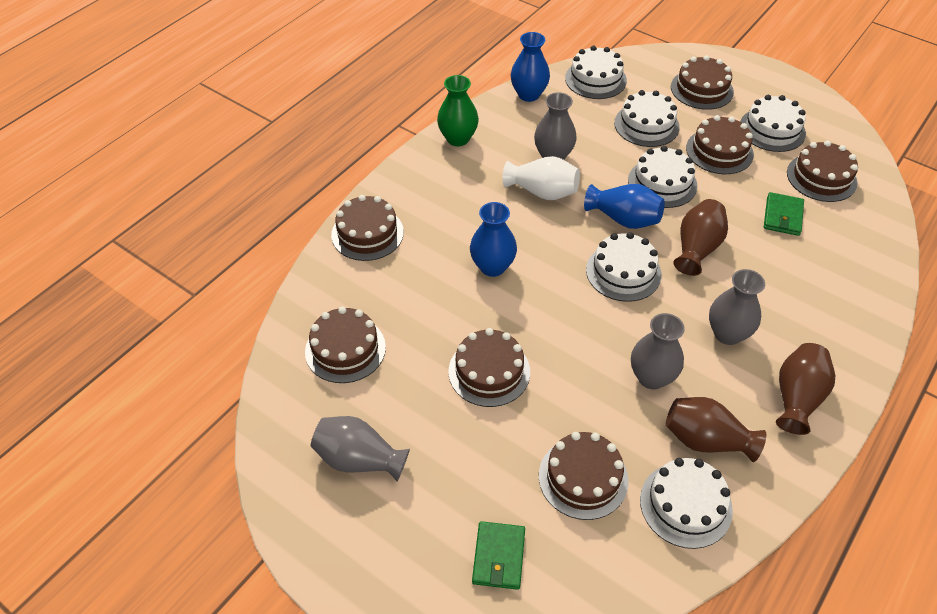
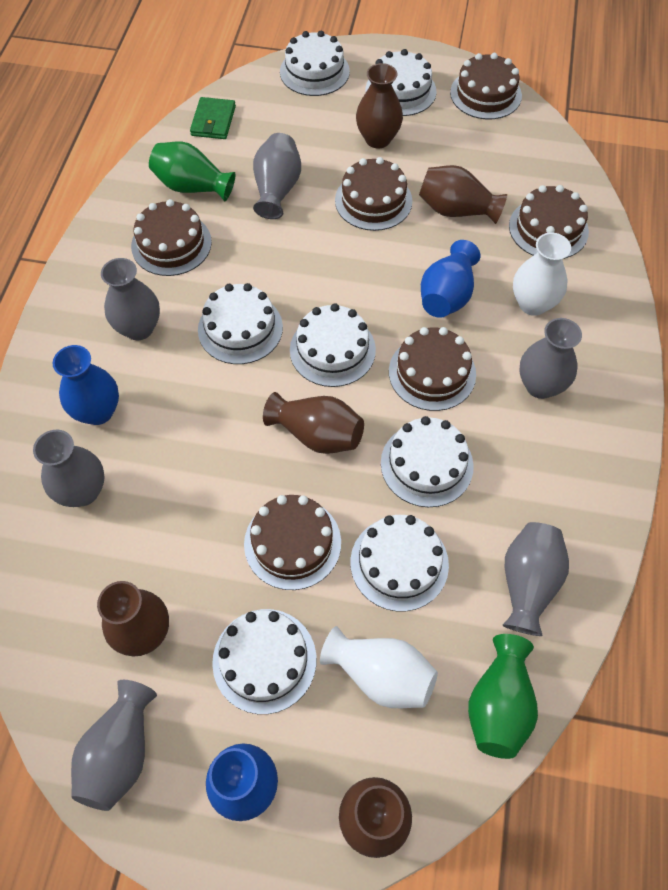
brown cake: 7 -> 6
brown vase: 3 -> 5
green vase: 1 -> 2
green wallet: 2 -> 1
grey vase: 4 -> 6
white cake: 6 -> 7
white vase: 1 -> 2

